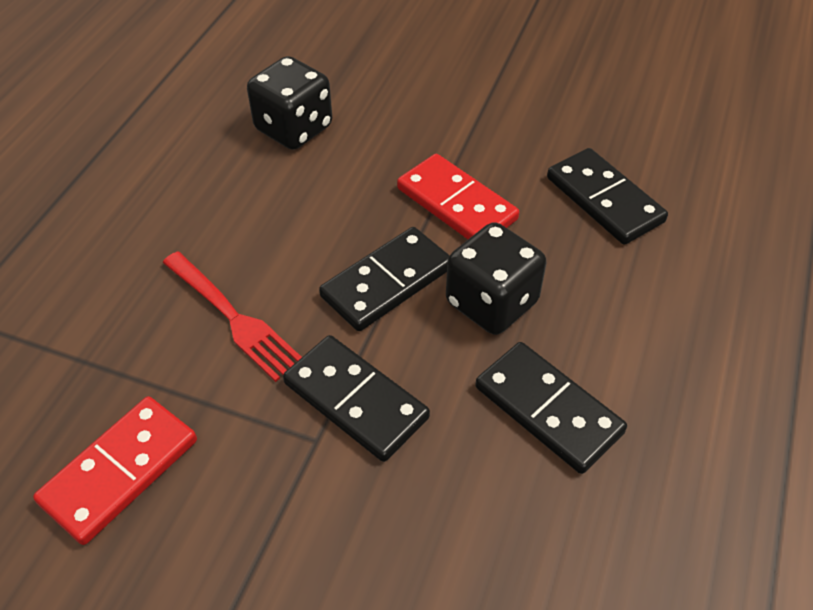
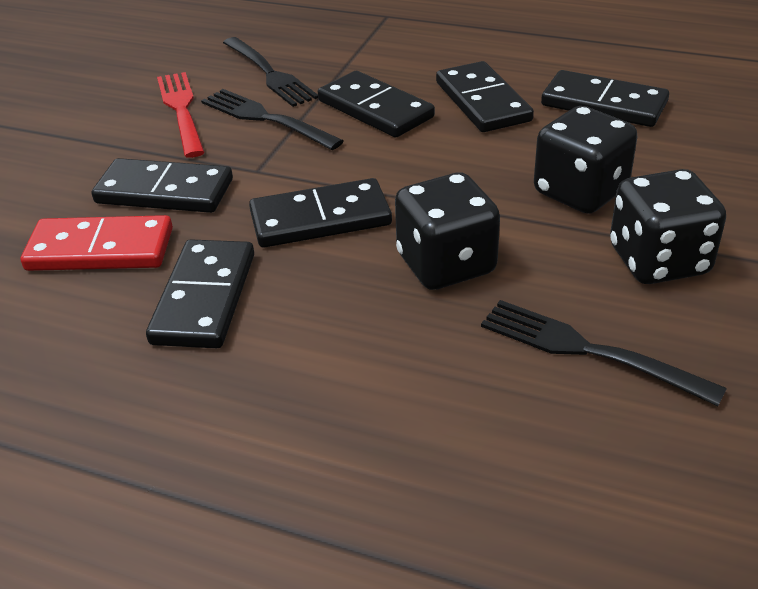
black dice: 2 -> 3
black domino: 4 -> 6
black fork: 0 -> 3
red domino: 2 -> 1

